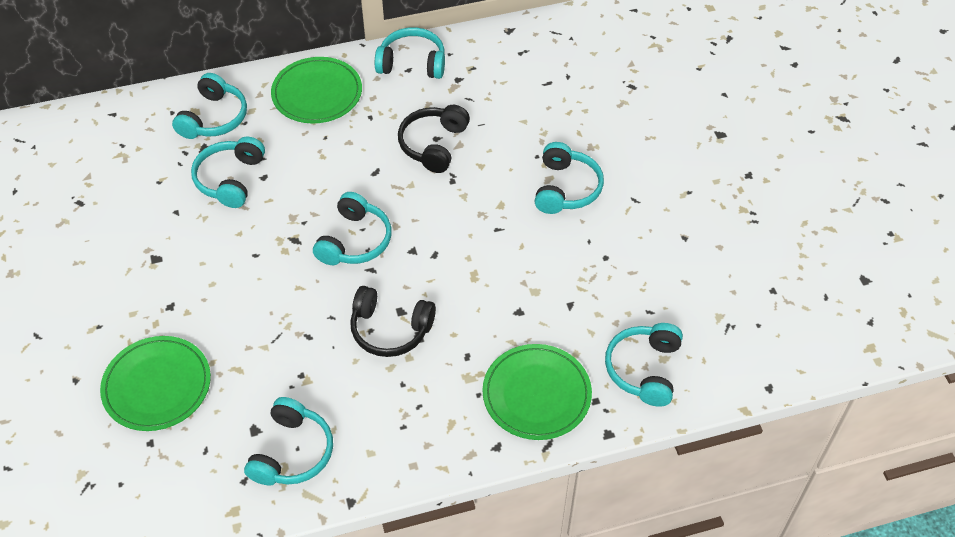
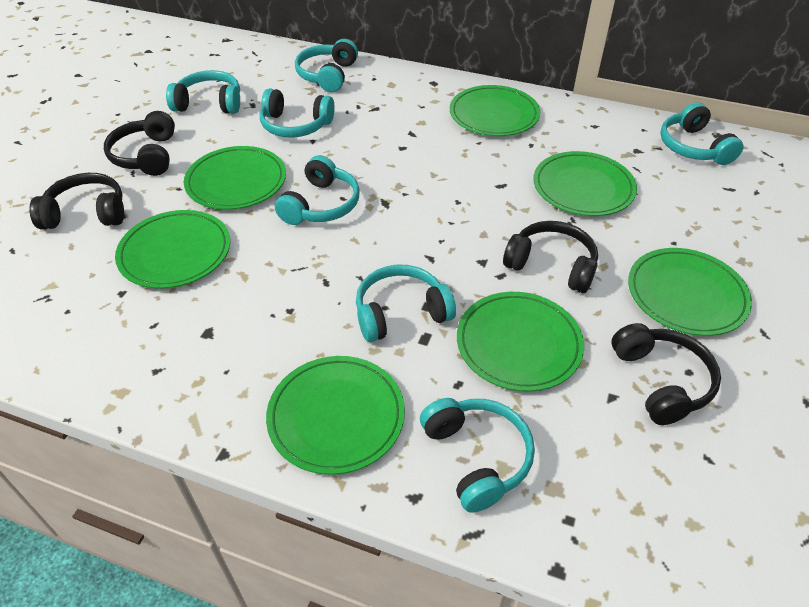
black headphones: 2 -> 4
green plate: 3 -> 7

